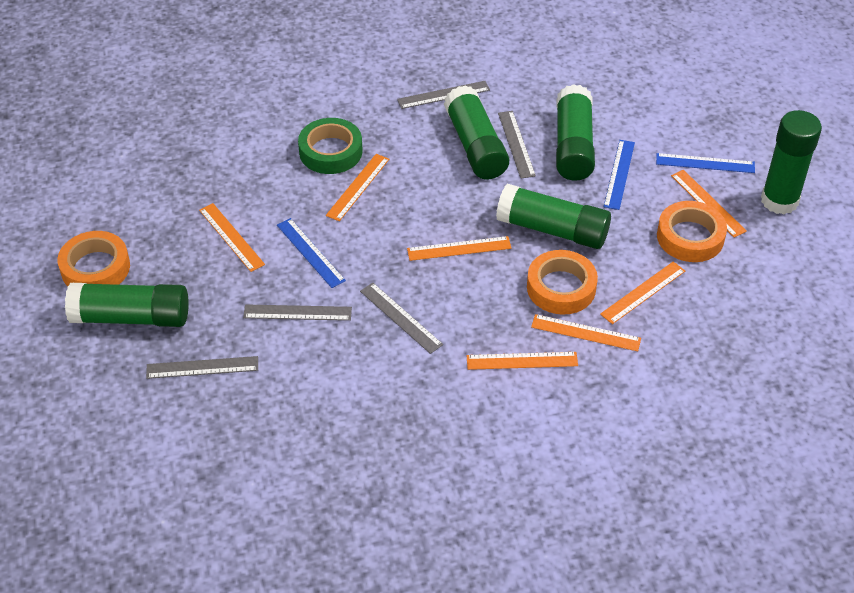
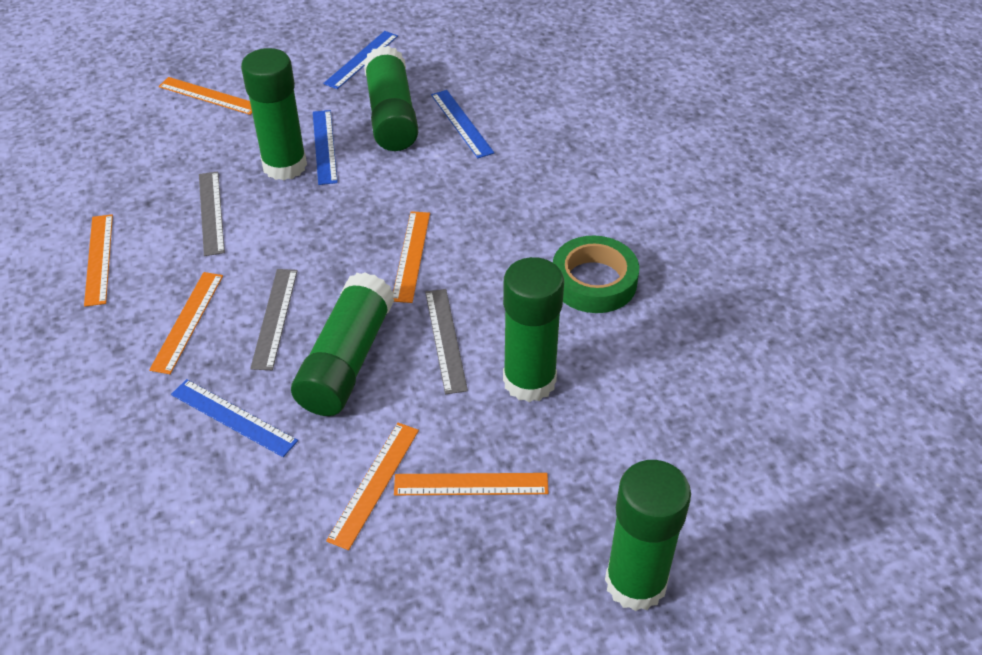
blue ruler: 3 -> 4
grey ruler: 5 -> 3
orange ruler: 7 -> 6
orange tape: 3 -> 0

